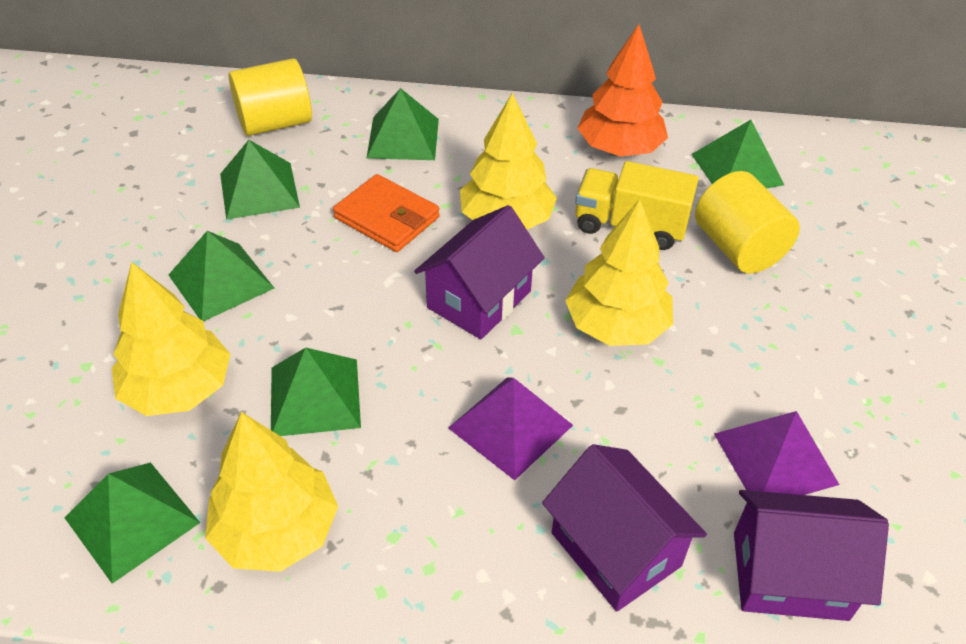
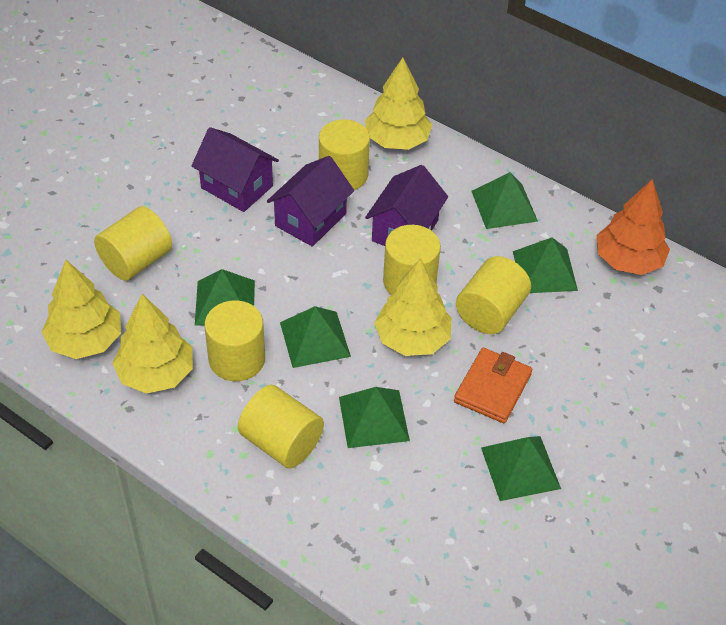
purple pyramid: 2 -> 0
yellow cylinder: 2 -> 6
yellow truck: 1 -> 0

